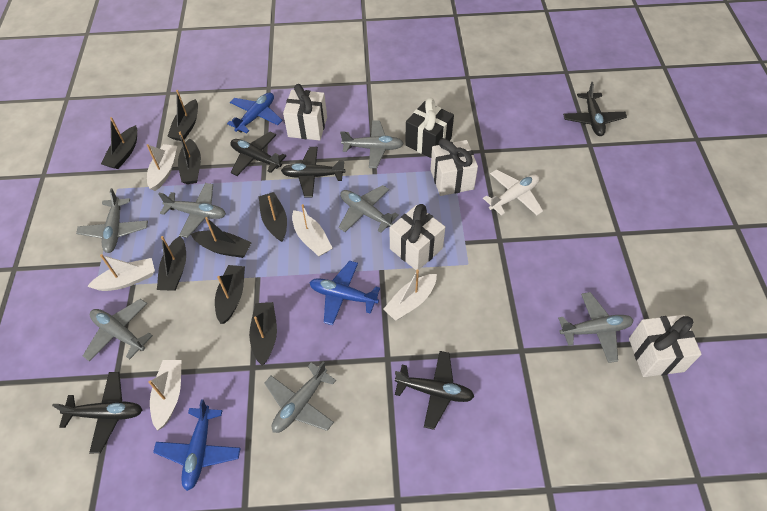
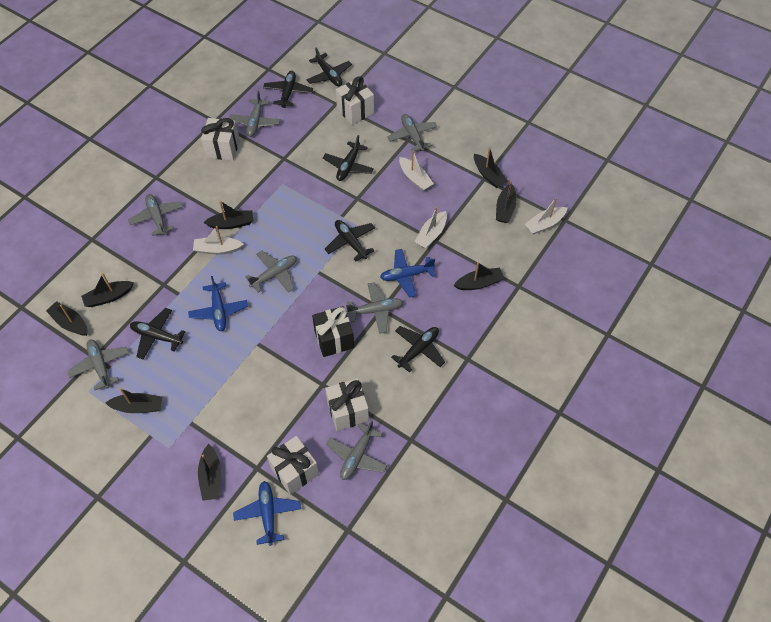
black plane: 5 -> 6
white boat: 5 -> 4
white plane: 1 -> 0

